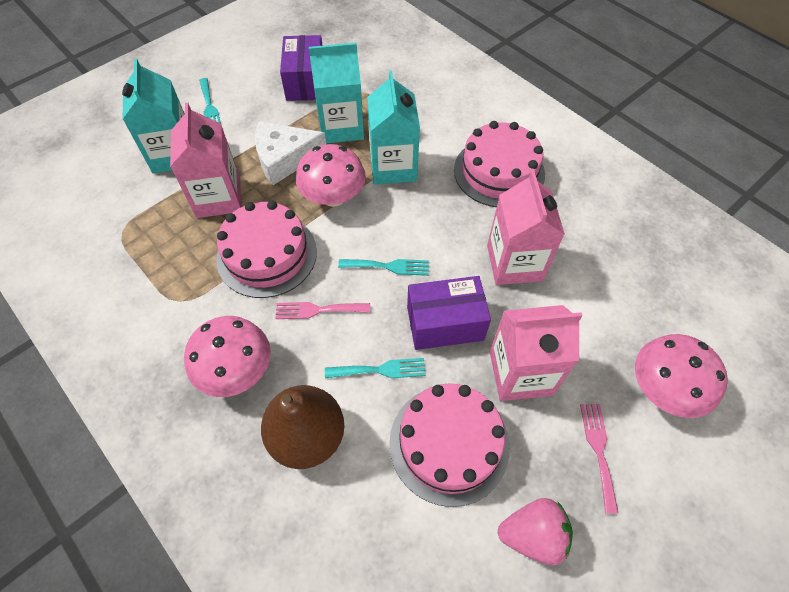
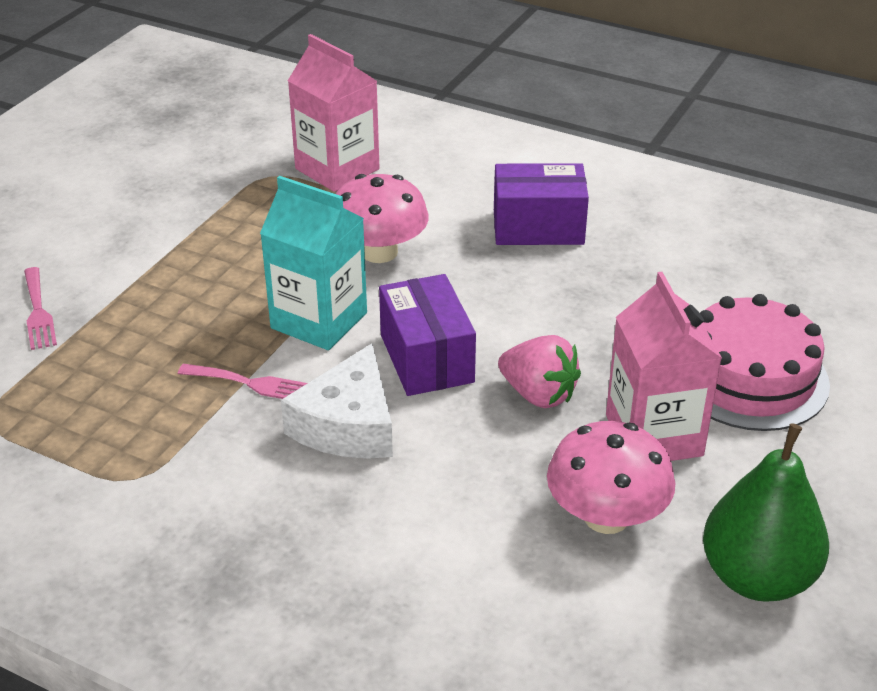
brown pear: 1 -> 0
green pear: 0 -> 1
pink cake: 3 -> 1
pink carton: 3 -> 2
pink mushroom: 3 -> 2
turquoise carton: 3 -> 1
turquoise fork: 3 -> 0

